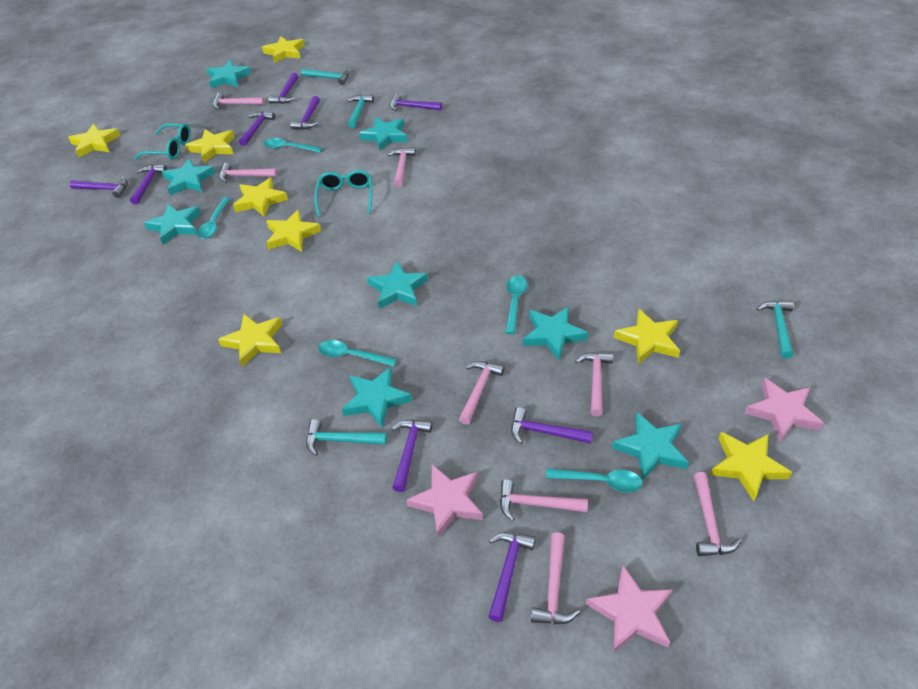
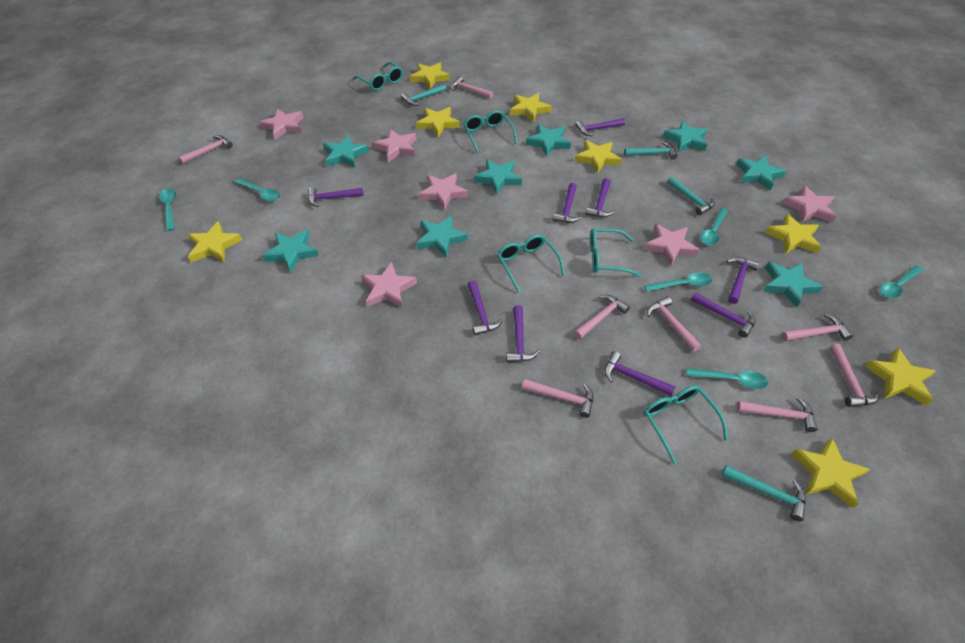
pink star: 3 -> 6
turquoise glasses: 2 -> 5
turquoise spoon: 5 -> 6

